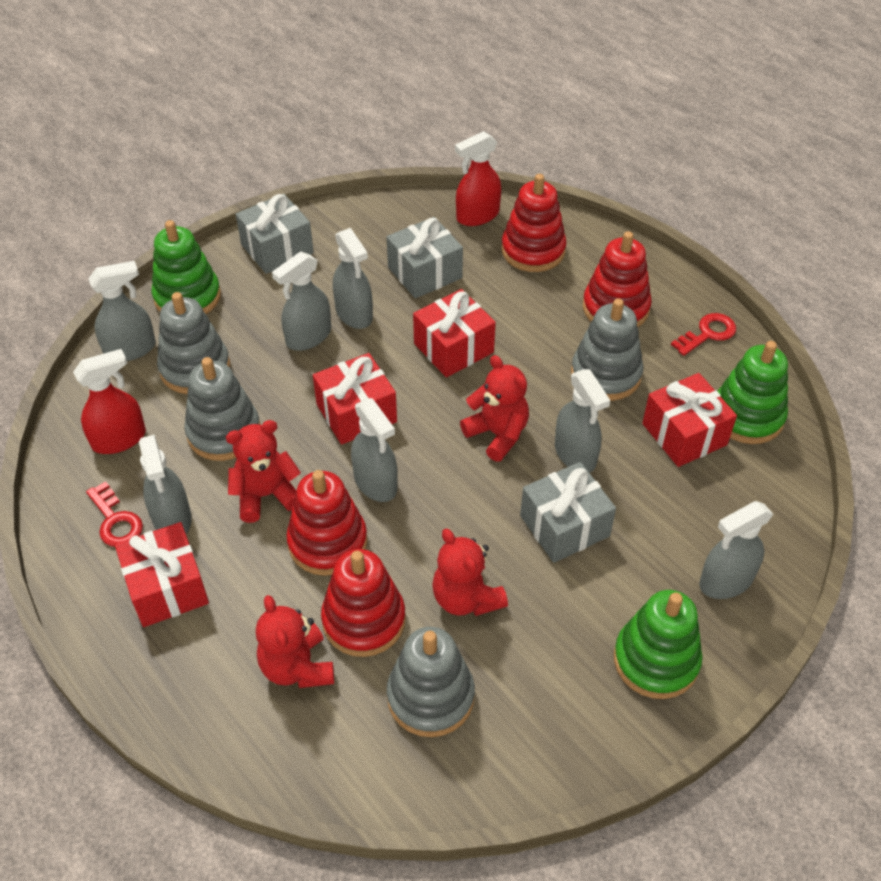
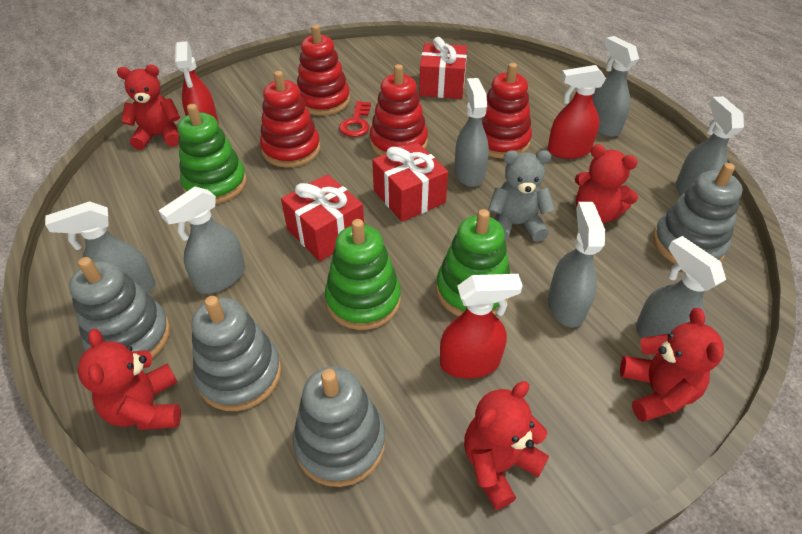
grey gift: 3 -> 0
grey teddy bear: 0 -> 1
red gift: 4 -> 3
red key: 2 -> 1
red spray bottle: 2 -> 3
red teddy bear: 4 -> 5

